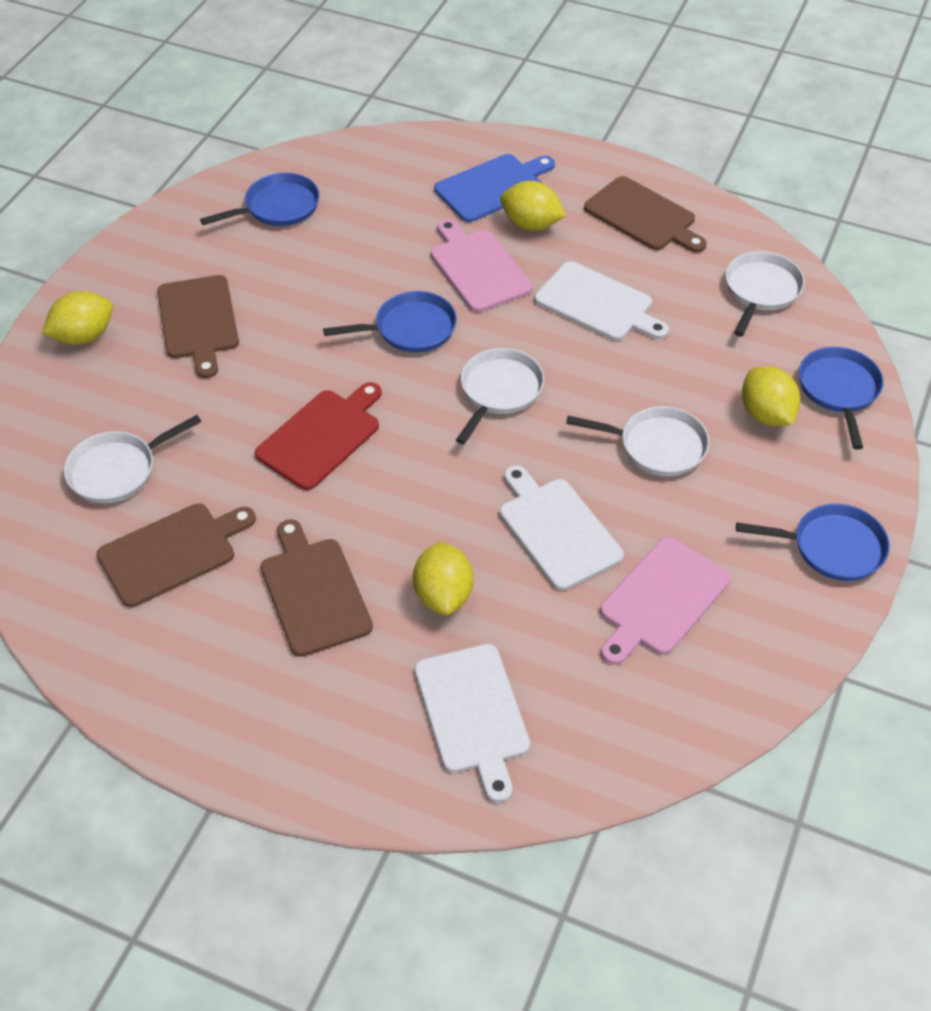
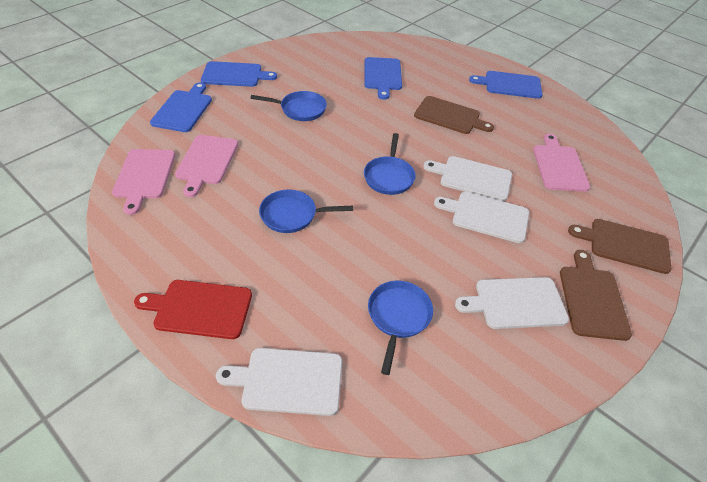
blue cutting board: 1 -> 4
brown cutting board: 4 -> 3
pink cutting board: 2 -> 3
white cutting board: 3 -> 4
white pan: 4 -> 0
yellow lemon: 4 -> 0

